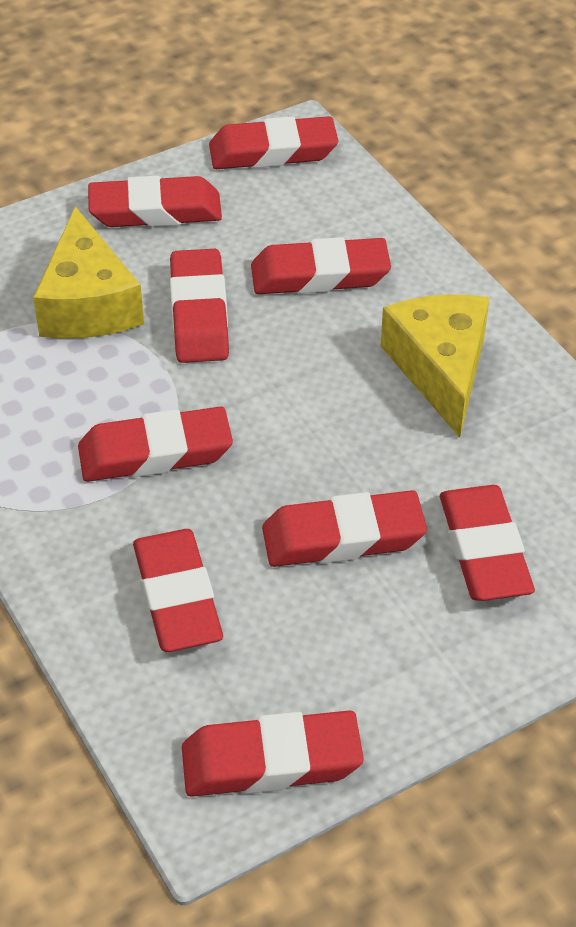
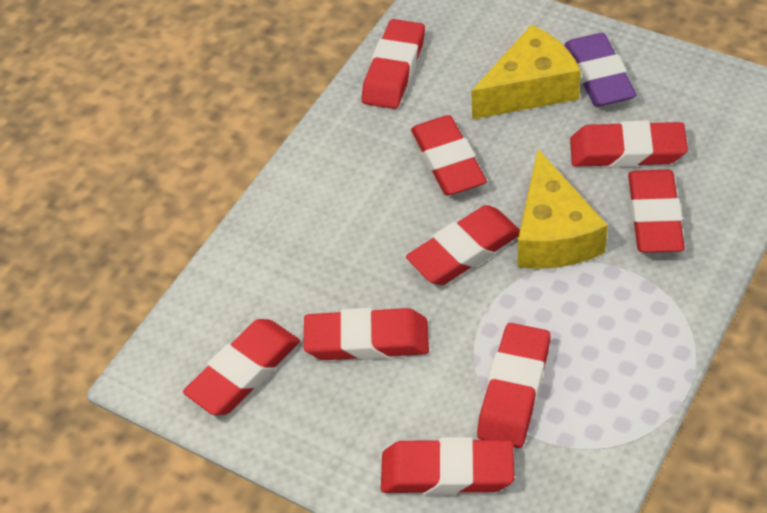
purple eraser: 0 -> 1

